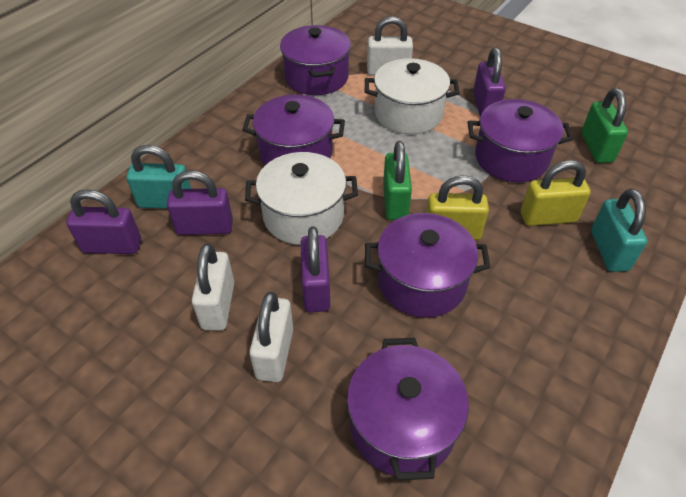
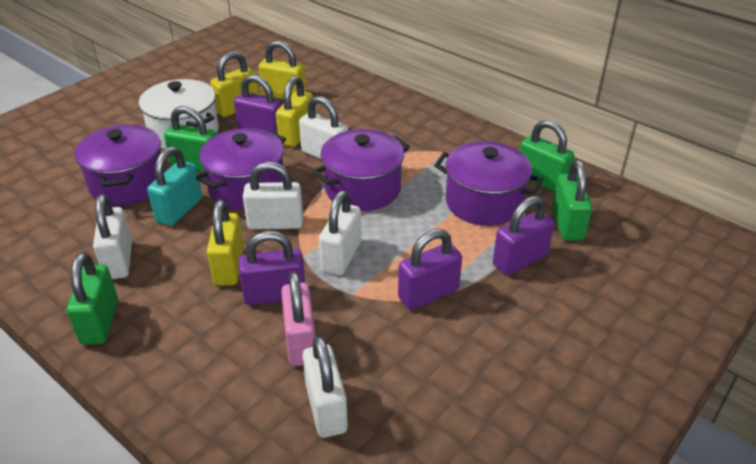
green padlock: 2 -> 4
pink padlock: 0 -> 1
purple pot: 5 -> 4
turquoise padlock: 2 -> 1
white padlock: 3 -> 5
white pot: 2 -> 1
yellow padlock: 2 -> 4

